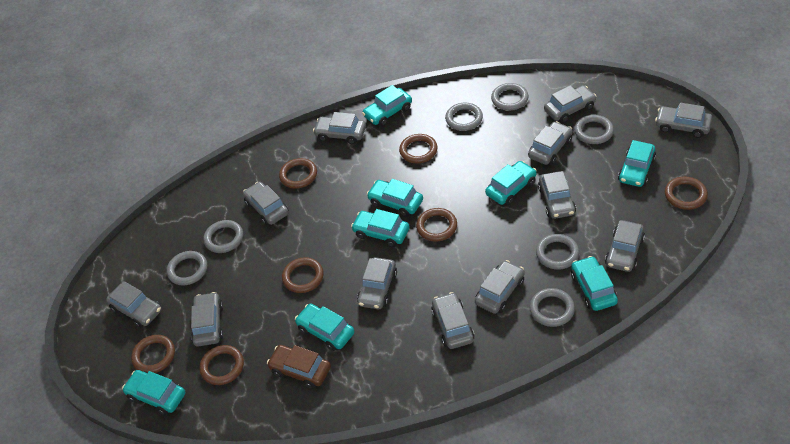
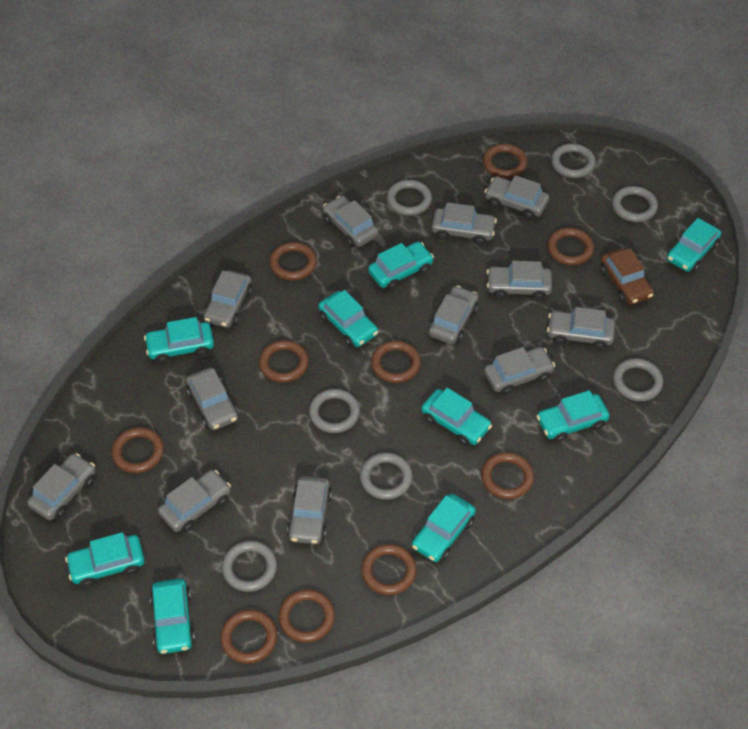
brown ring: 7 -> 10
turquoise car: 8 -> 9

